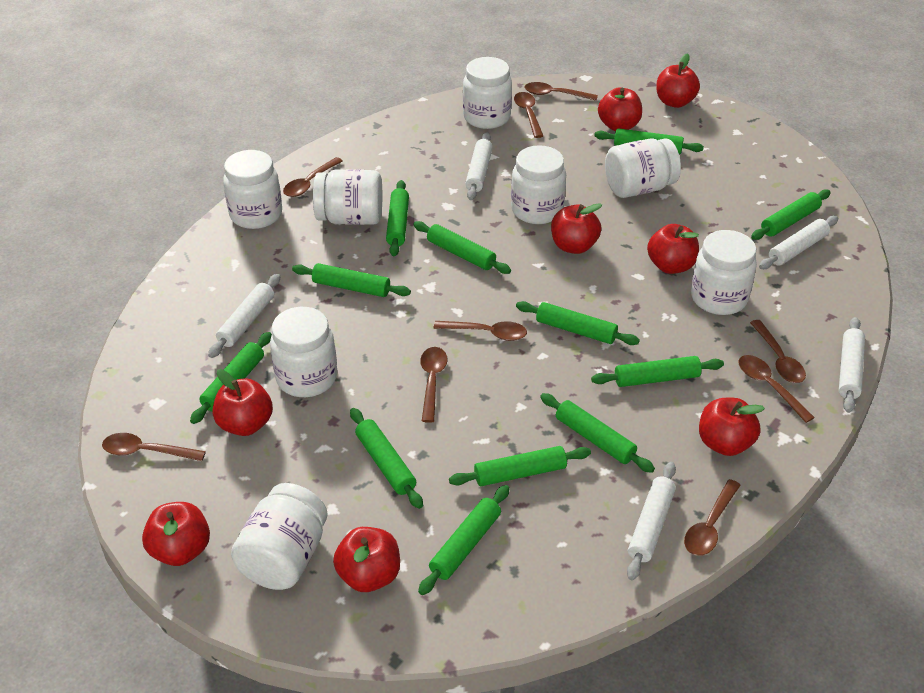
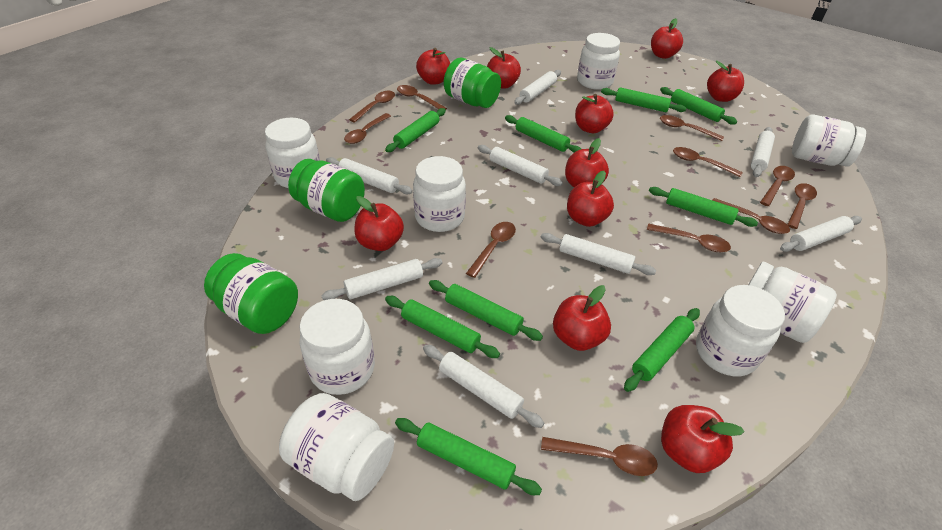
brown spoon: 9 -> 11
green jar: 0 -> 3
green rolling pin: 12 -> 9
red apple: 8 -> 10
white rolling pin: 5 -> 8

